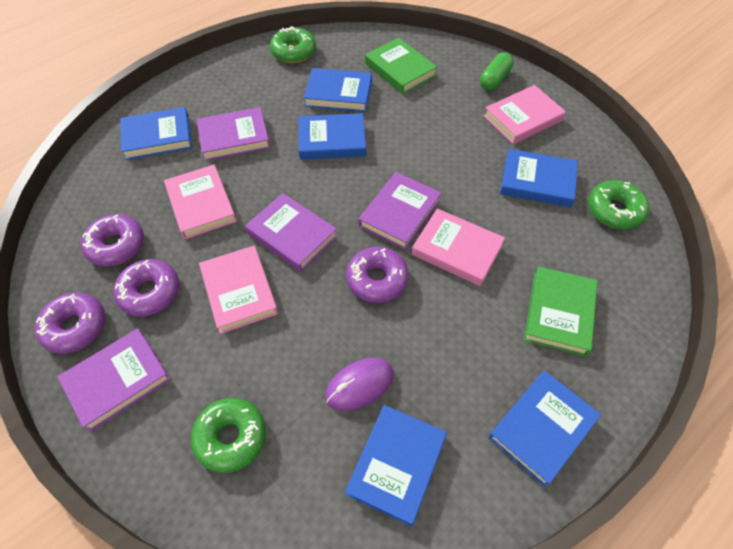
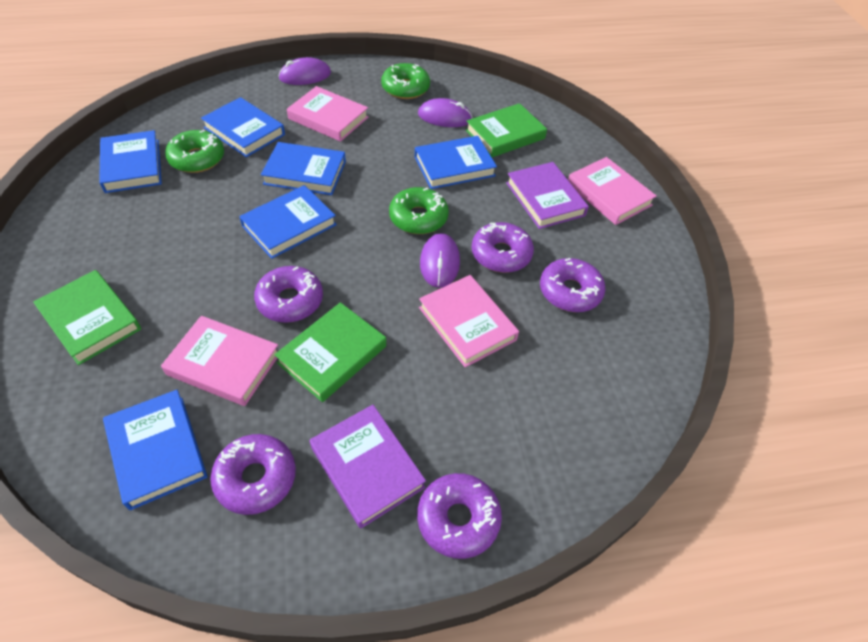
green book: 2 -> 3
green capsule: 1 -> 0
purple book: 4 -> 2
purple donut: 4 -> 5
purple mouse: 1 -> 3

